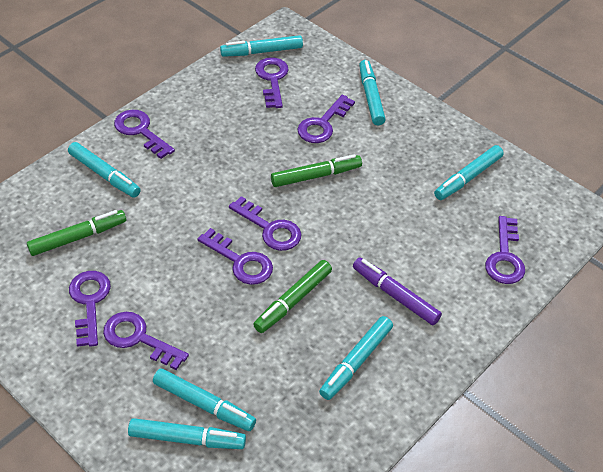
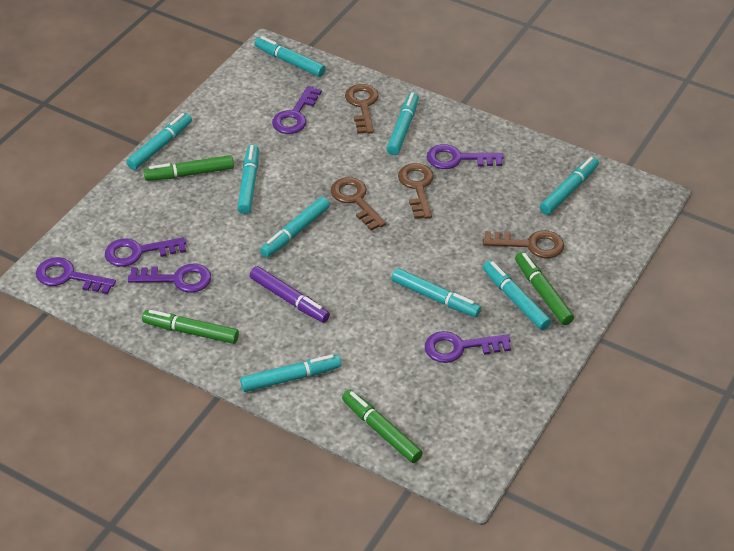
brown key: 0 -> 4
green marker: 3 -> 4
purple key: 8 -> 6
turquoise marker: 7 -> 9

